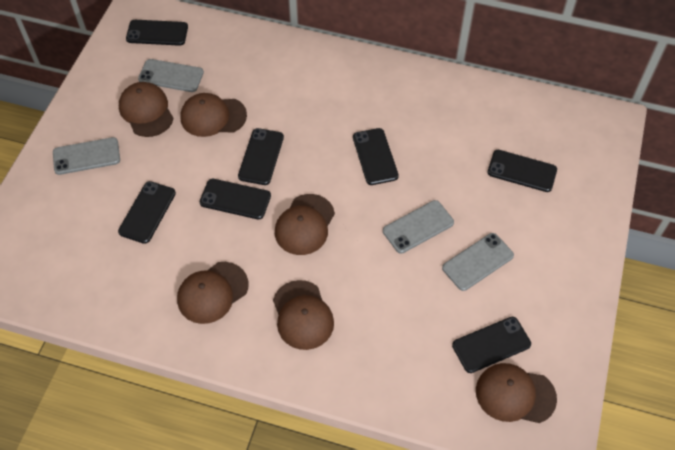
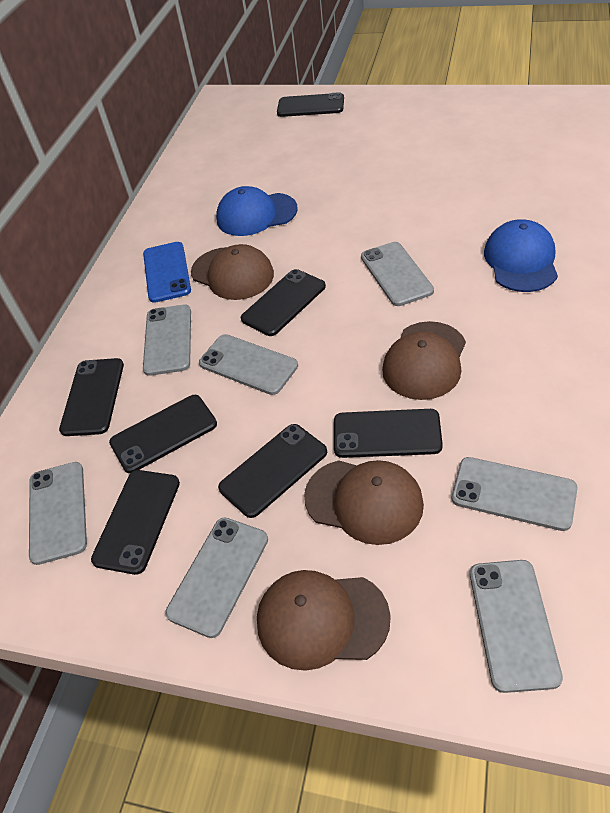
blue cap: 0 -> 2
blue phone: 0 -> 1
brown cap: 6 -> 4
grey phone: 4 -> 7

